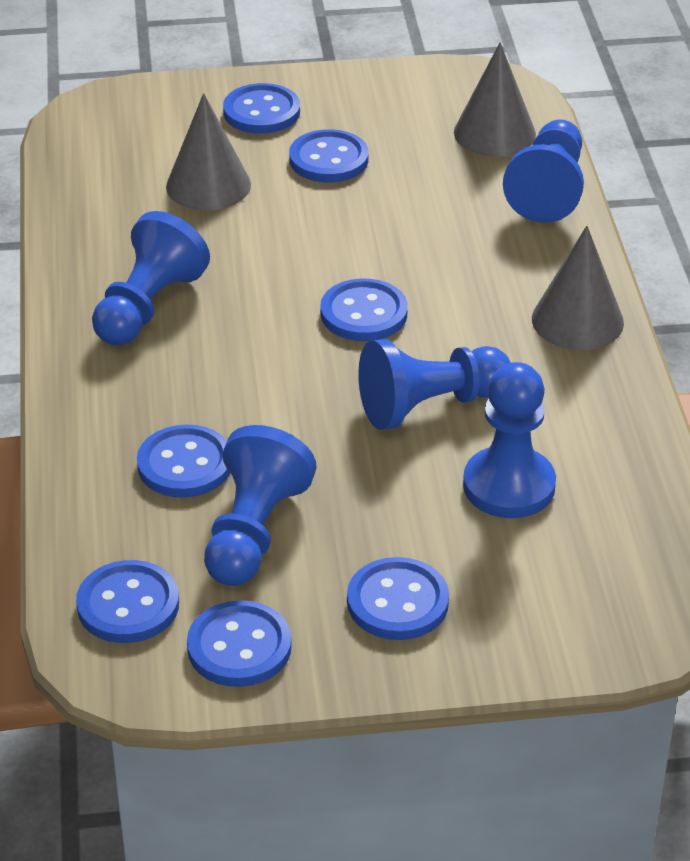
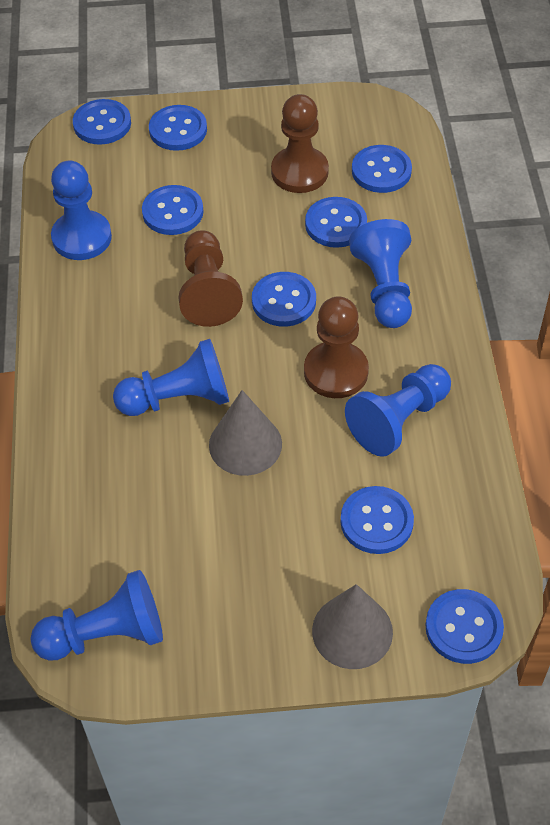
blue button: 7 -> 8
brown pawn: 0 -> 3
grey cone: 3 -> 2

